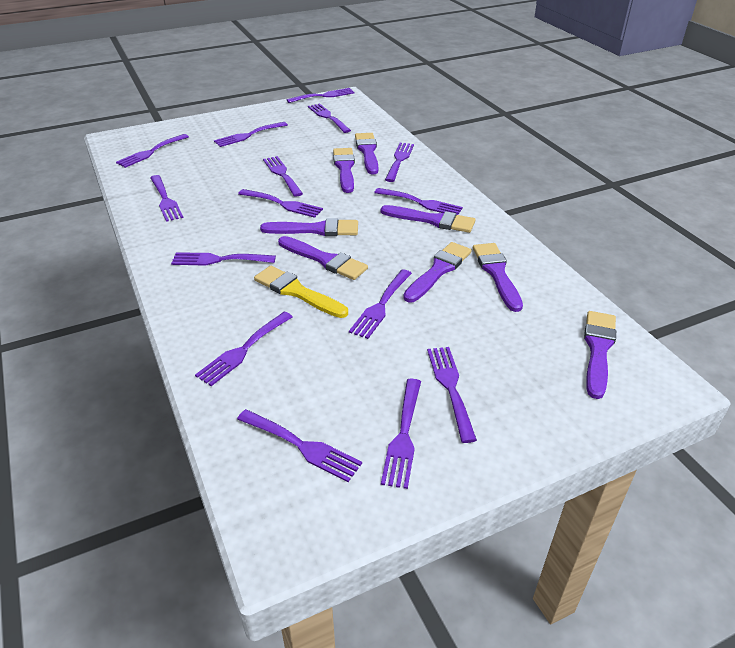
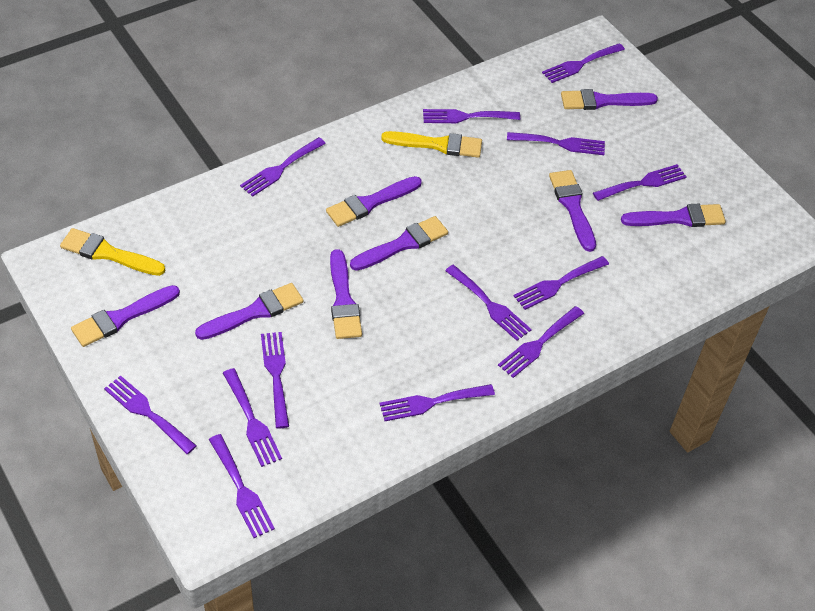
purple fork: 15 -> 13
yellow brush: 1 -> 2

